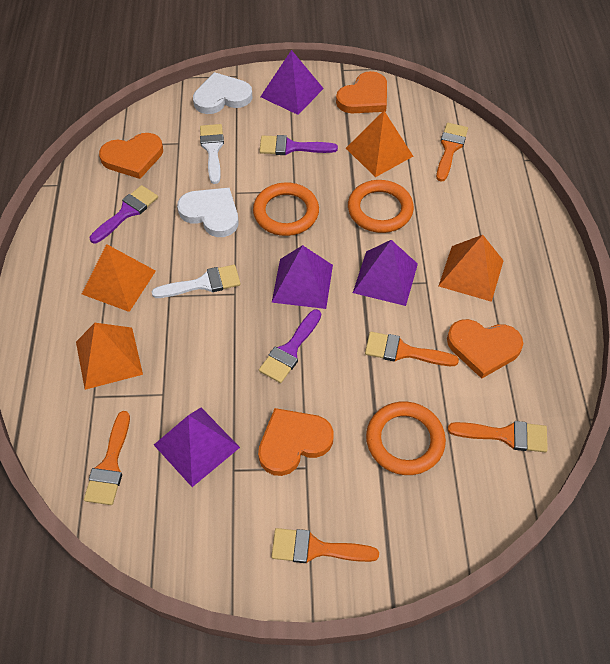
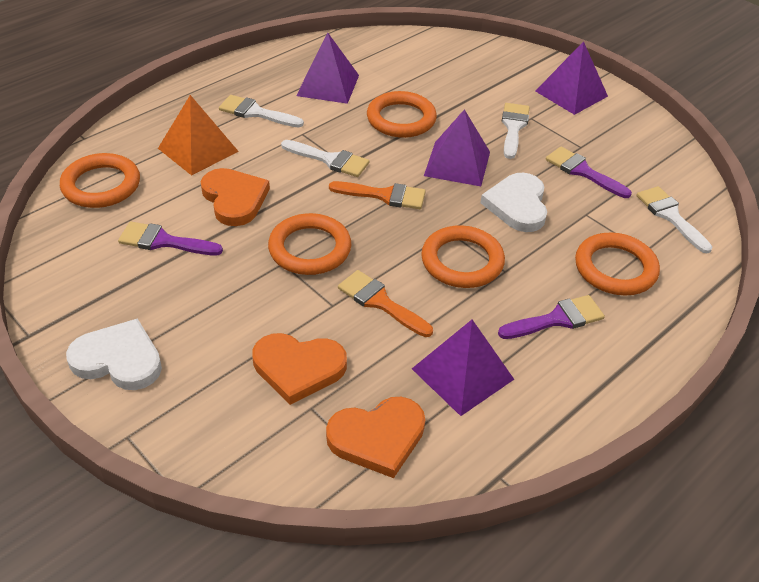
orange brush: 5 -> 2
orange heart: 4 -> 3
orange pyramid: 4 -> 1
orange ring: 3 -> 5
white brush: 2 -> 4

